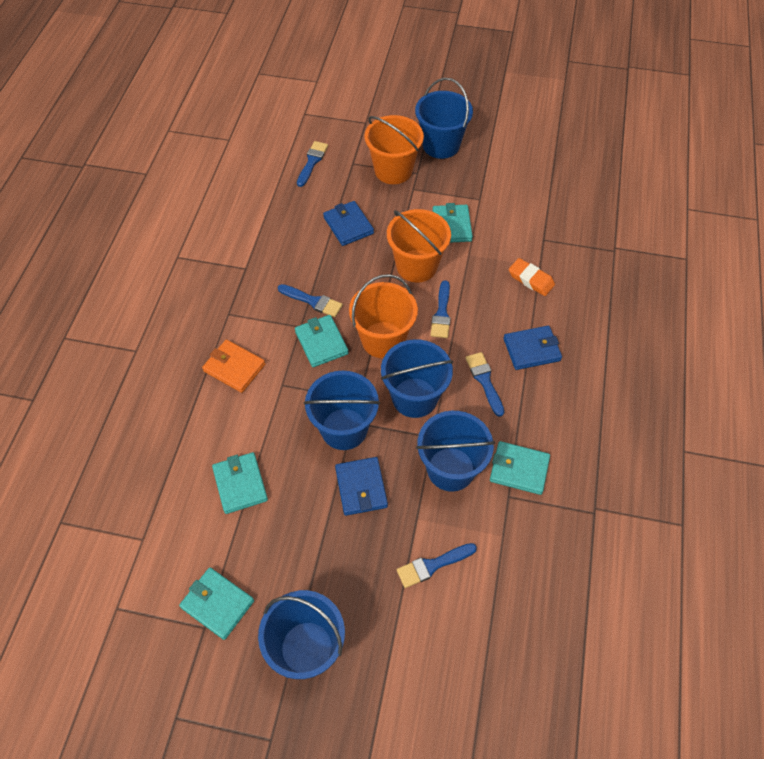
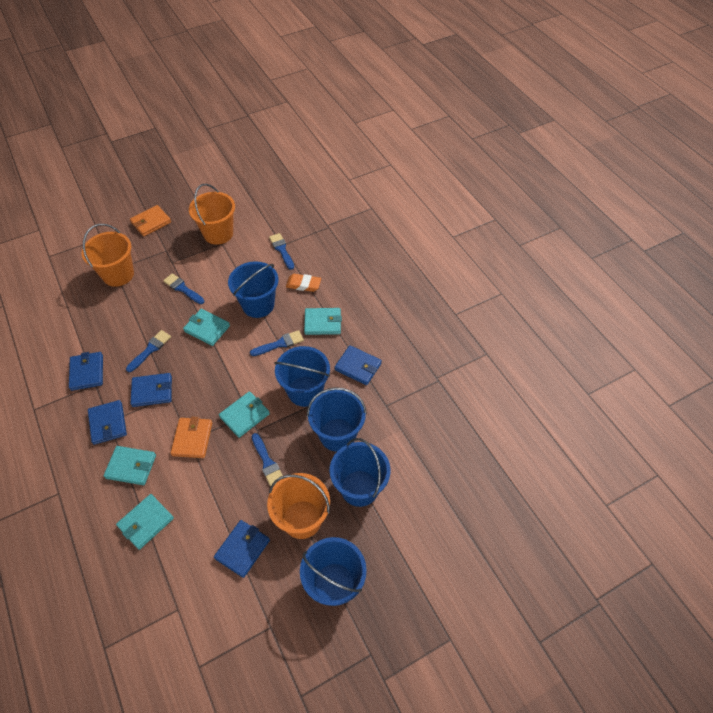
blue wallet: 3 -> 5
orange wallet: 1 -> 2

